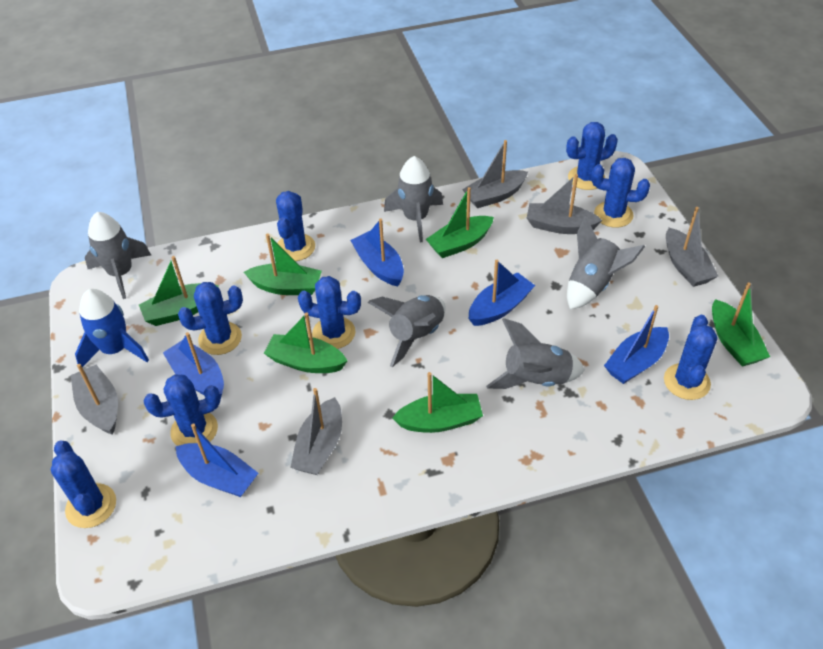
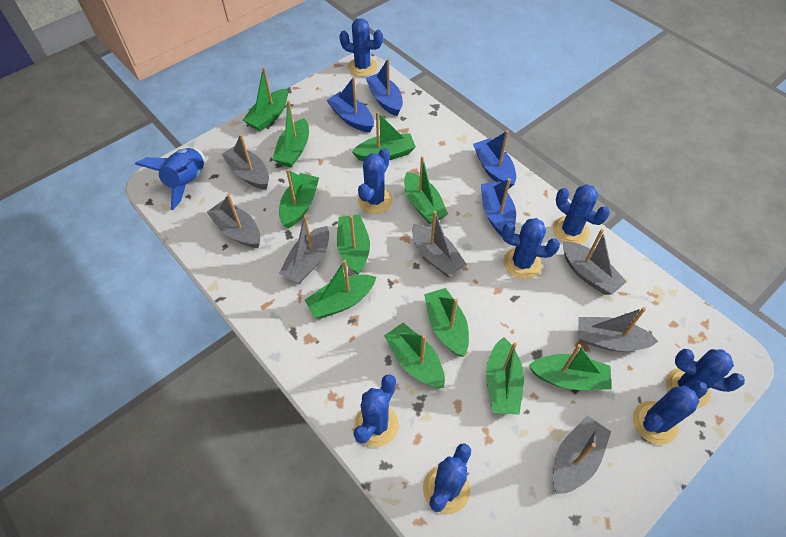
blue boat: 5 -> 4
green boat: 6 -> 11
grey boat: 5 -> 7
grey rocket: 5 -> 0

